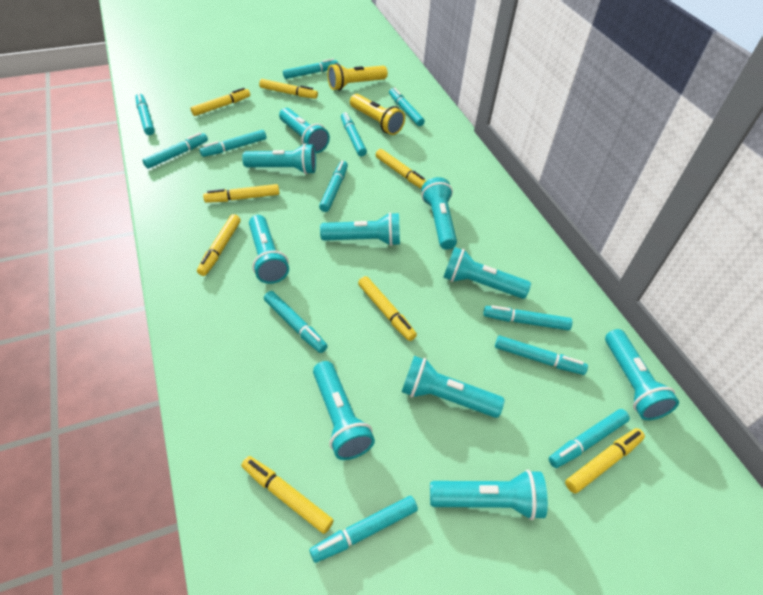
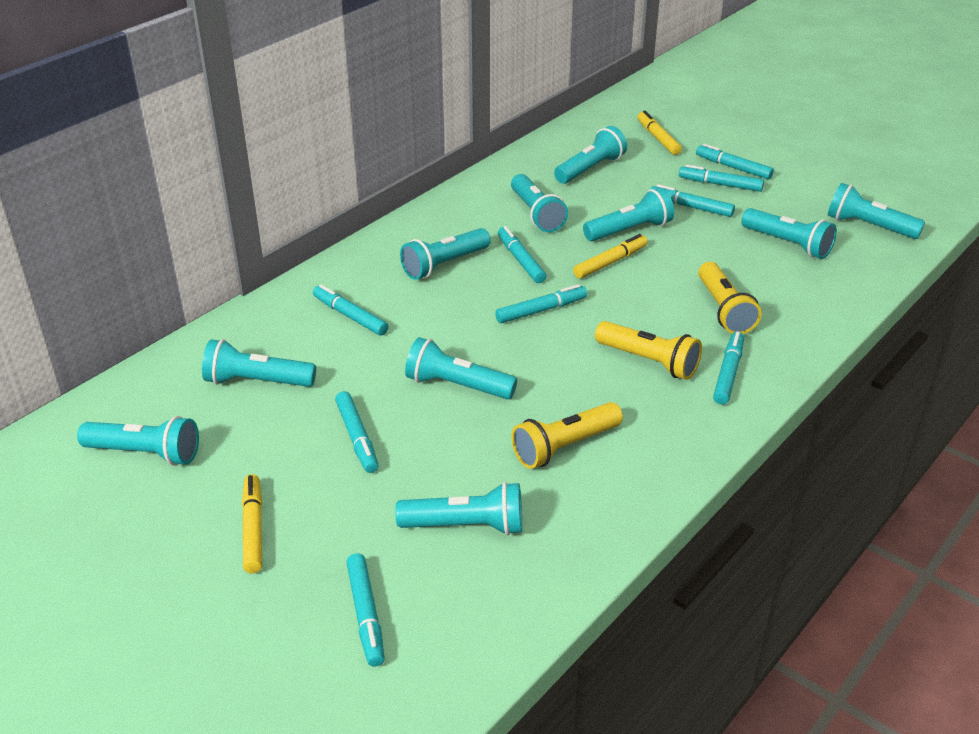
turquoise marker: 12 -> 9
yellow flashlight: 2 -> 3
yellow marker: 8 -> 3

